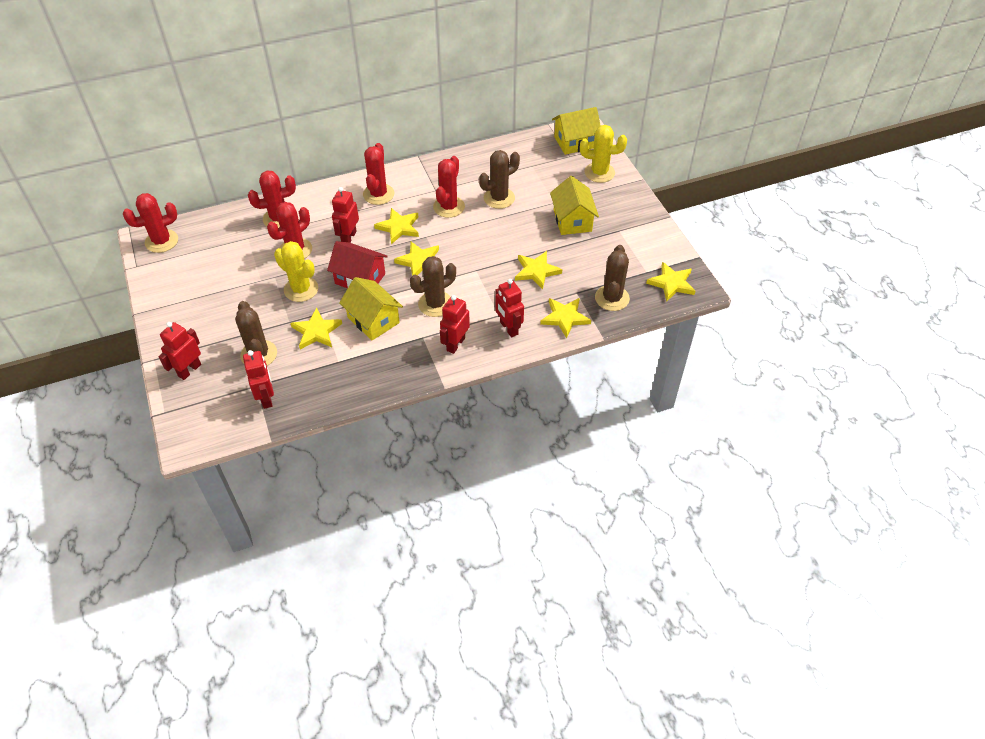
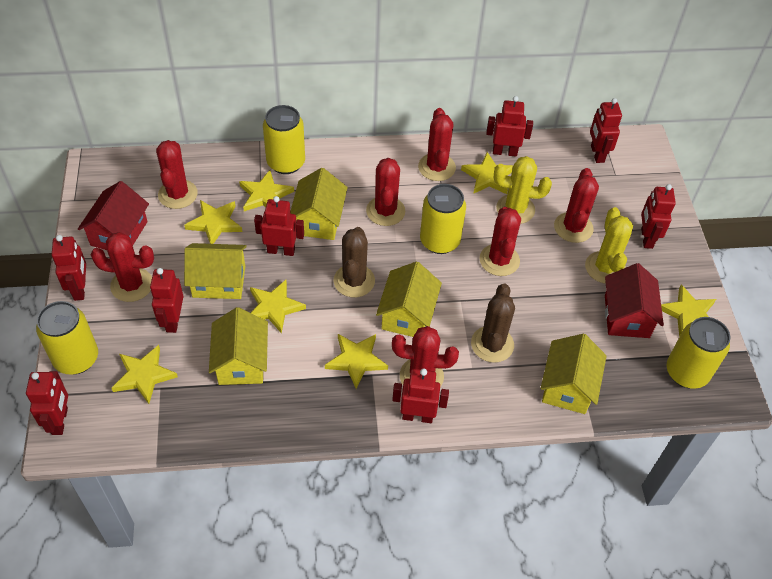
brown cactus: 4 -> 2
red cactus: 5 -> 7
red house: 1 -> 2
red robot: 5 -> 8
yellow can: 0 -> 4
yellow house: 3 -> 5
yellow star: 6 -> 7

